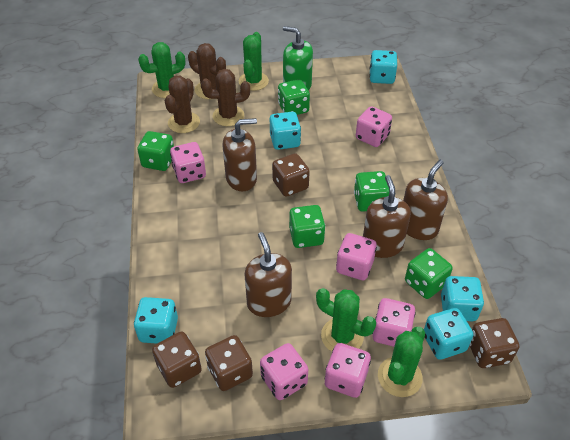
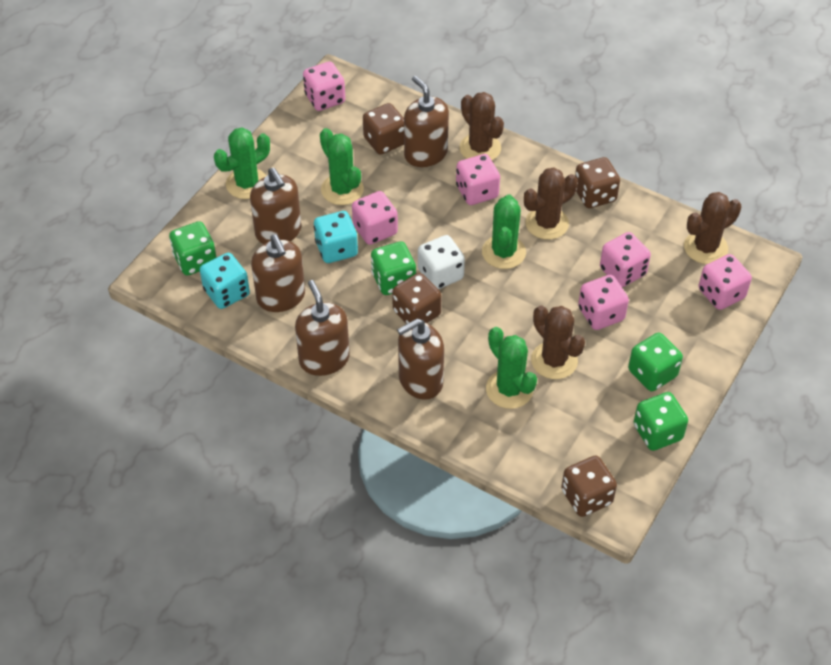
brown cactus: 3 -> 4
brown soap dispenser: 4 -> 5
green dice: 5 -> 4
green soap dispenser: 1 -> 0
turquoise dice: 5 -> 2
white dice: 0 -> 1

